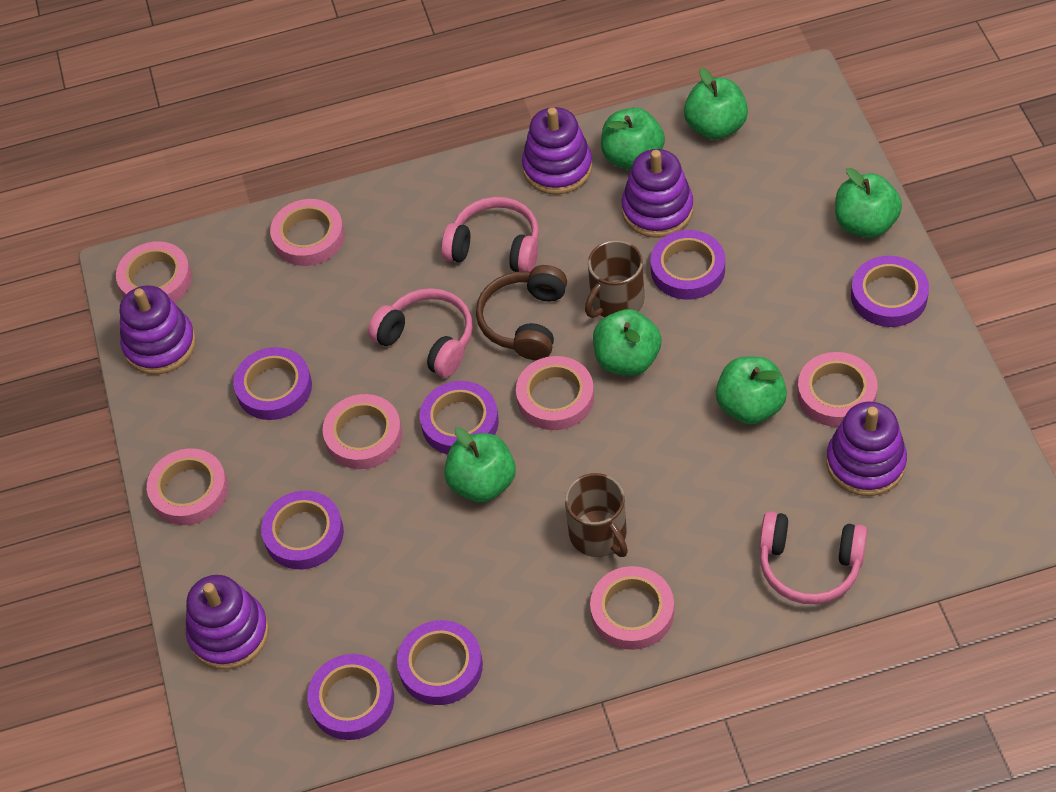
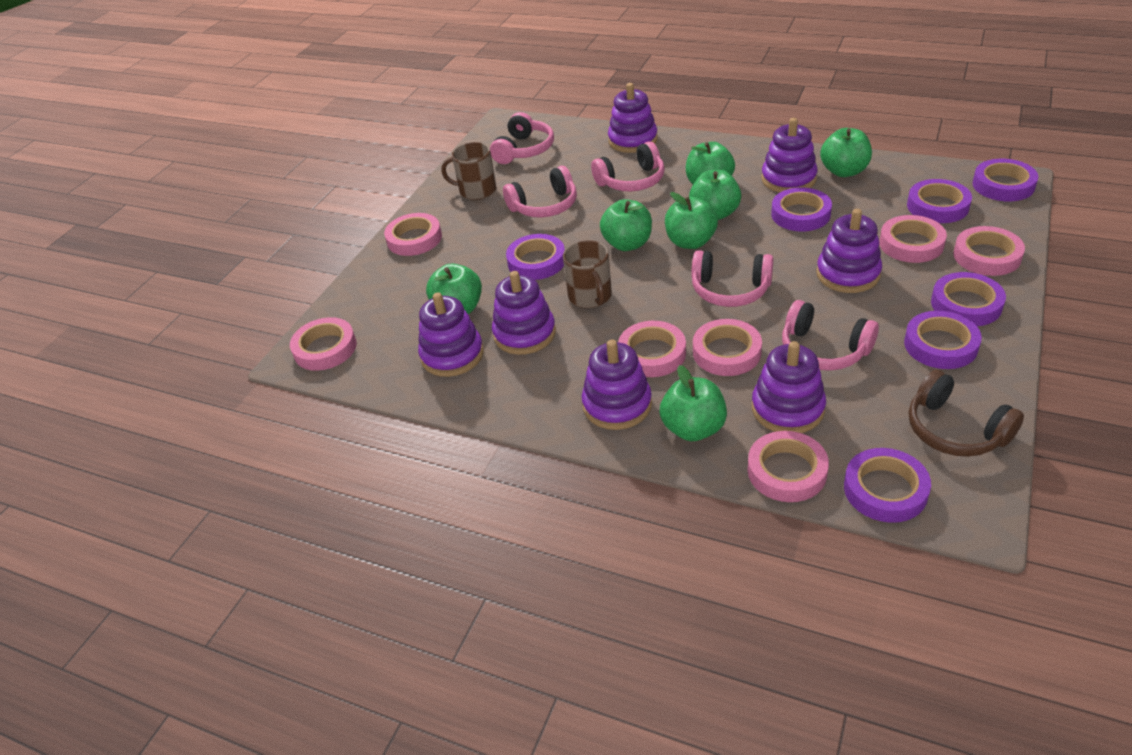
green apple: 6 -> 7
pink headphones: 3 -> 5
purple stacking toy: 5 -> 7

